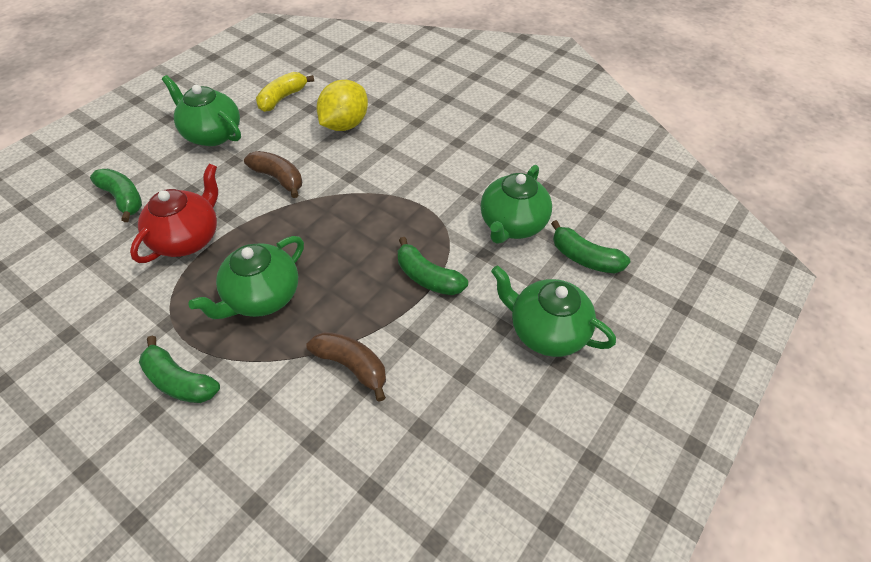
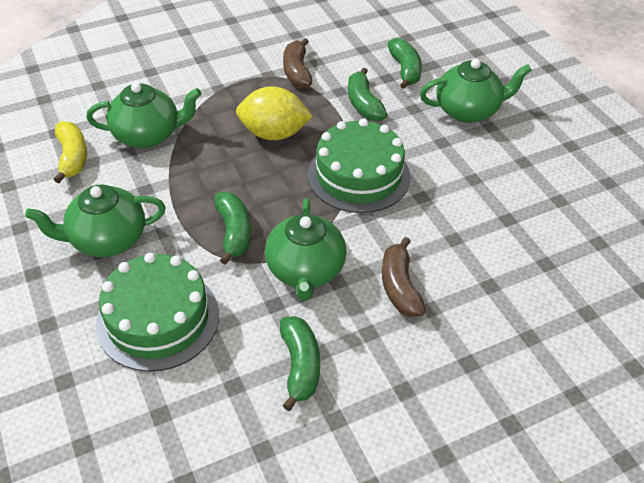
green cake: 0 -> 2
red teapot: 1 -> 0

